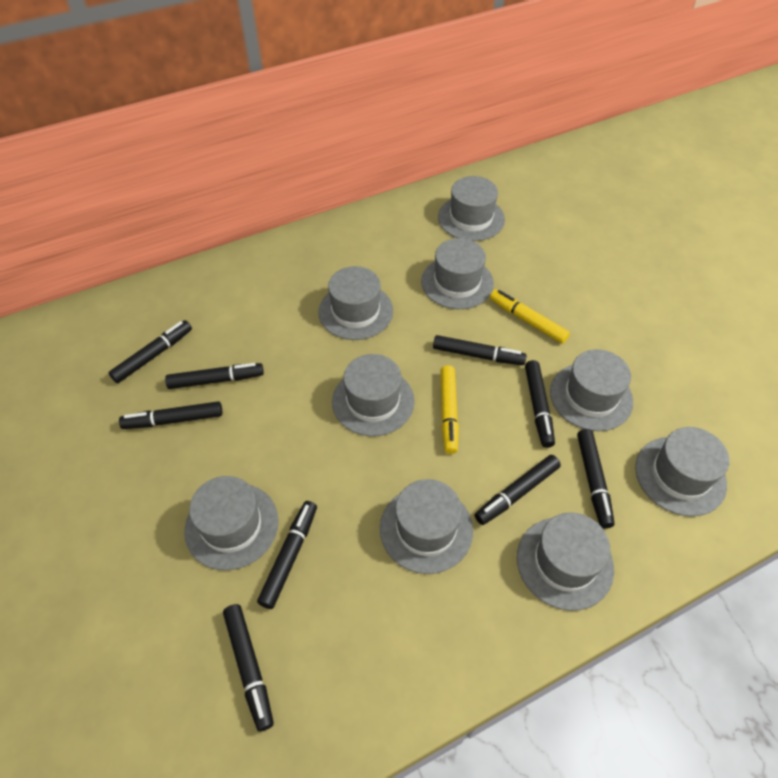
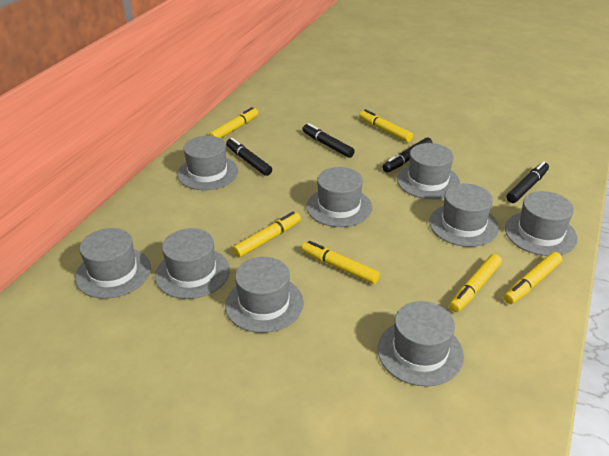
black marker: 9 -> 4
yellow marker: 2 -> 6

